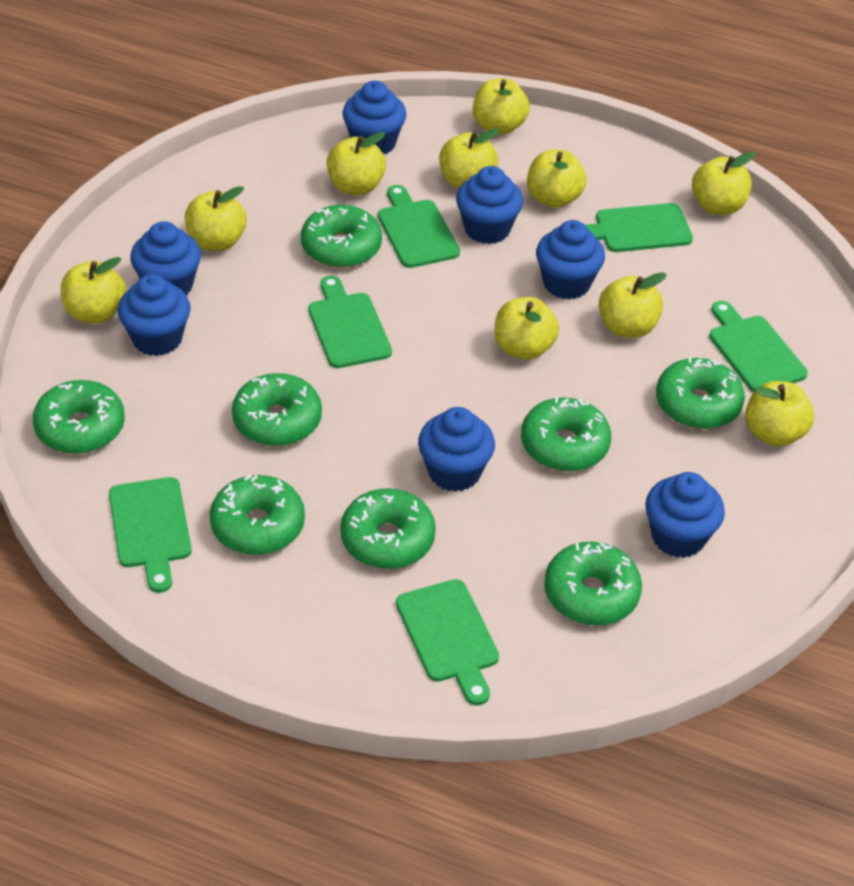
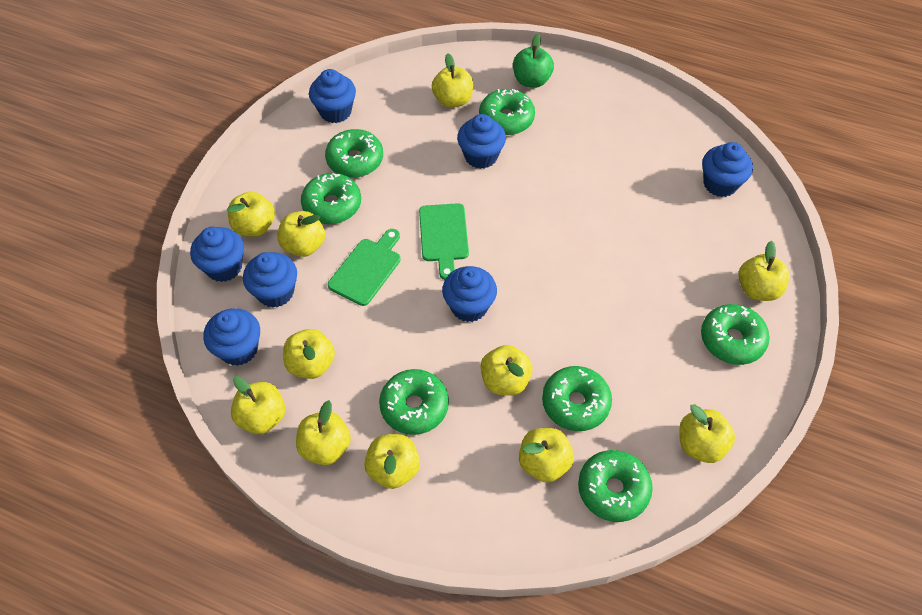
green apple: 0 -> 1
green cutting board: 6 -> 2
green donut: 8 -> 7
yellow apple: 10 -> 11

